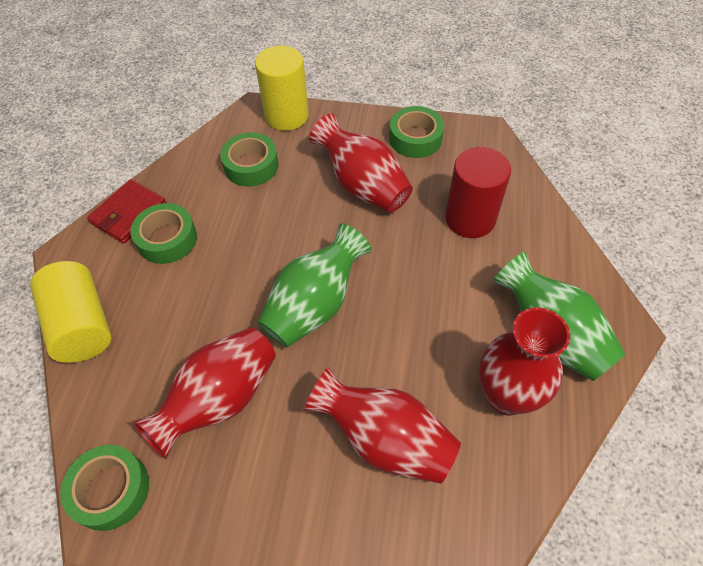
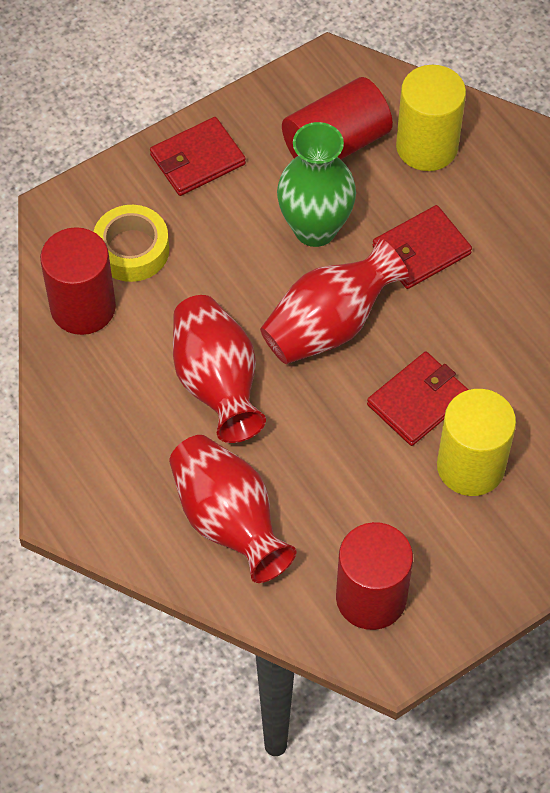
green tape: 4 -> 0
green vase: 2 -> 1
red cylinder: 1 -> 3
red vase: 4 -> 3
red wallet: 1 -> 3
yellow tape: 0 -> 1

